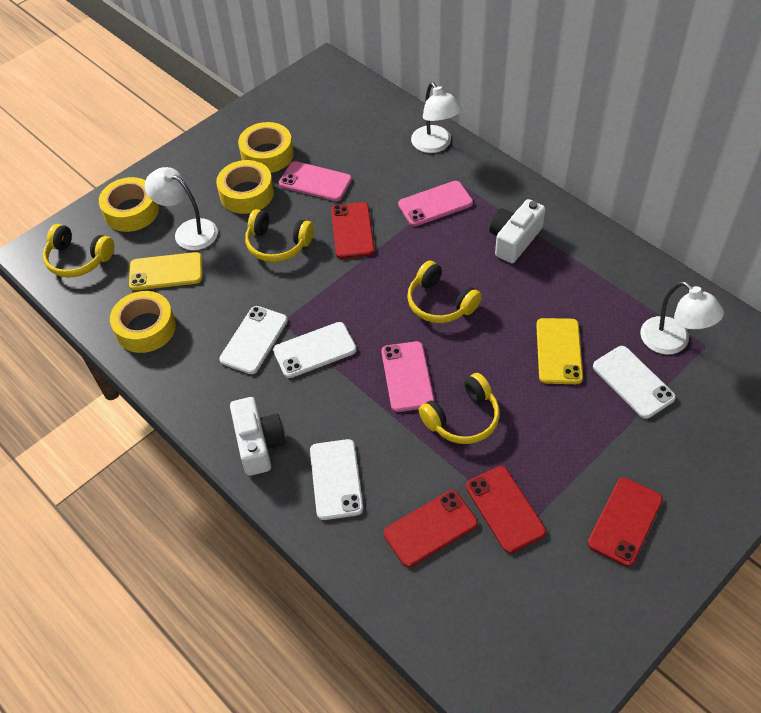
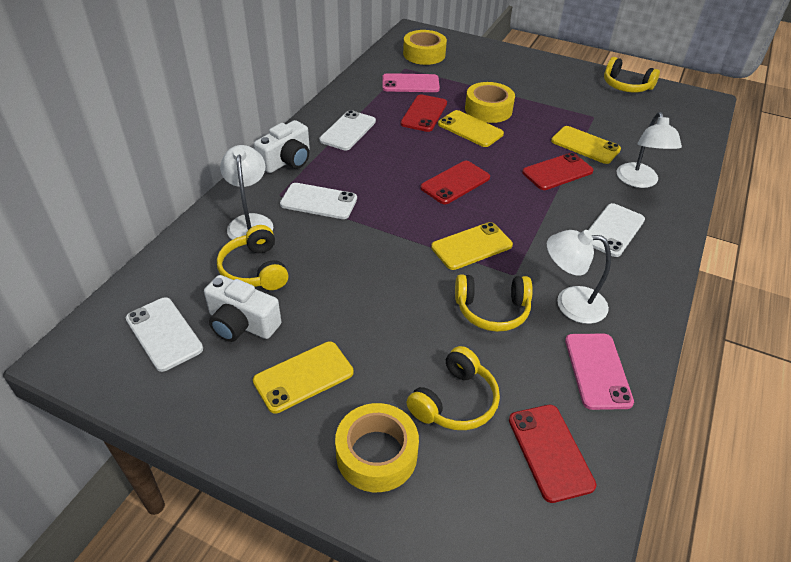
pink phone: 3 -> 2
yellow phone: 2 -> 4
yellow tape: 4 -> 3

